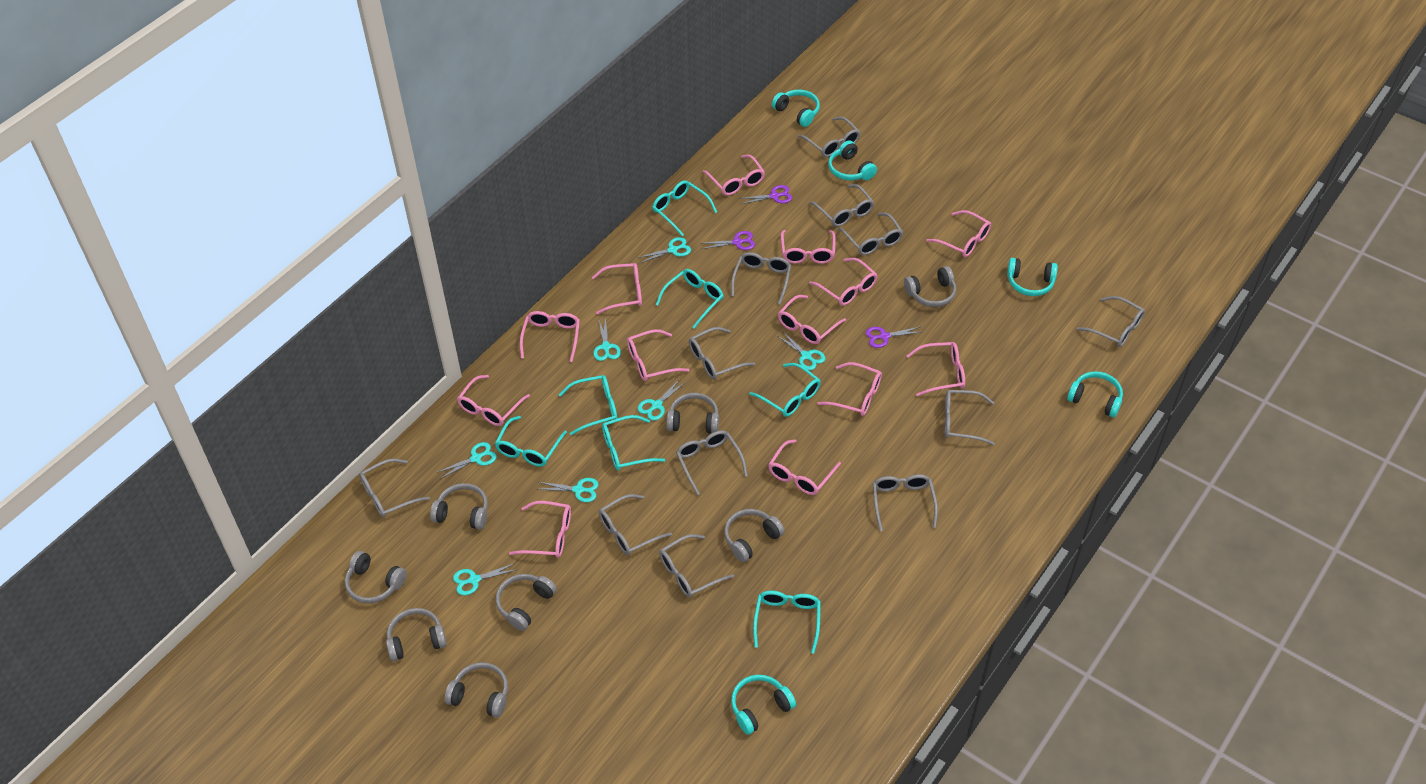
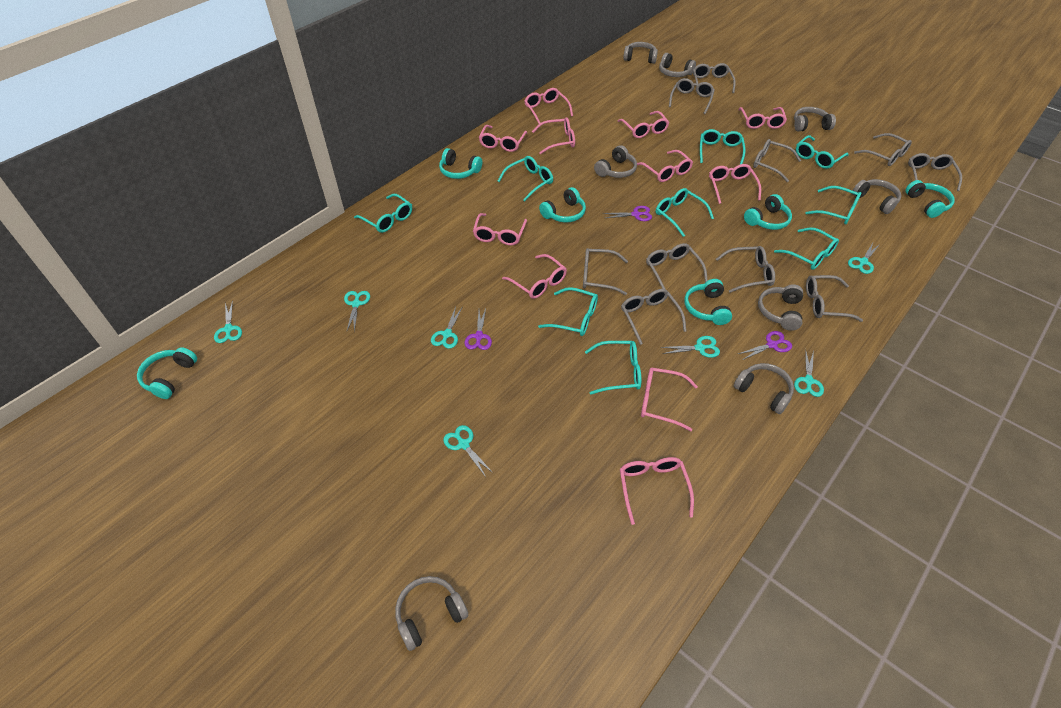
grey glasses: 12 -> 10
pink glasses: 13 -> 11
turquoise glasses: 7 -> 9
turquoise headphones: 5 -> 6

